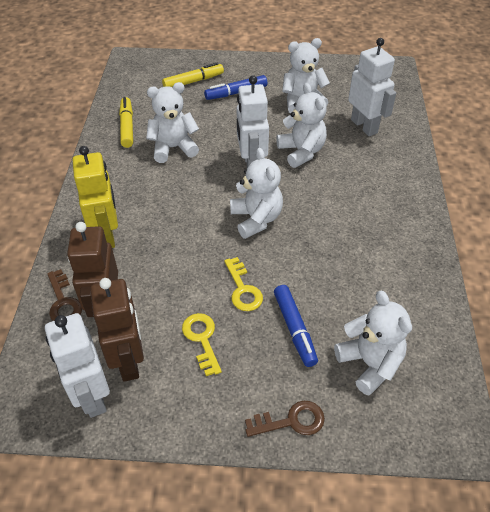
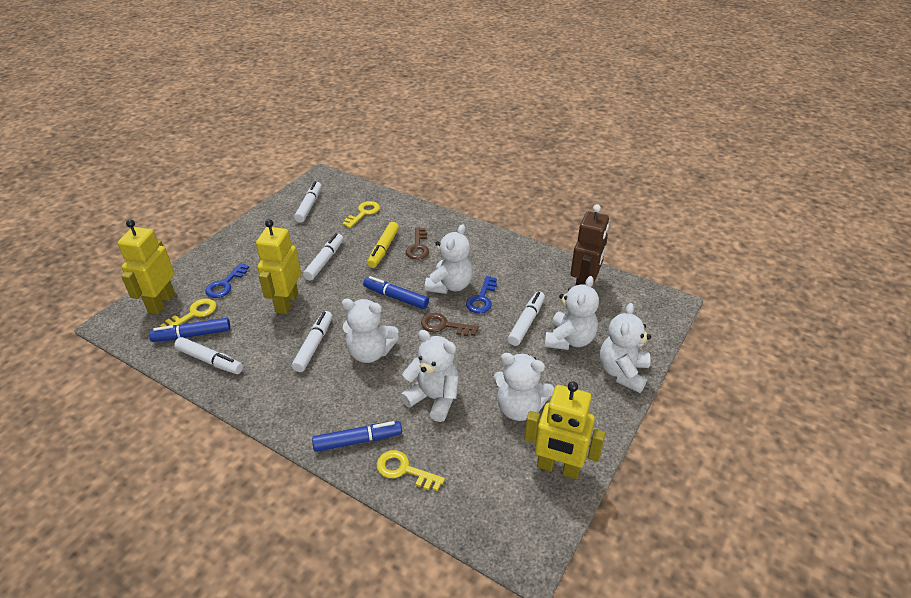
blue key: 0 -> 2
blue marker: 2 -> 3
brown robot: 2 -> 1
white marker: 0 -> 5
white robot: 3 -> 0
white teddy bear: 5 -> 6
yellow key: 2 -> 3
yellow marker: 2 -> 1
yellow robot: 1 -> 3

